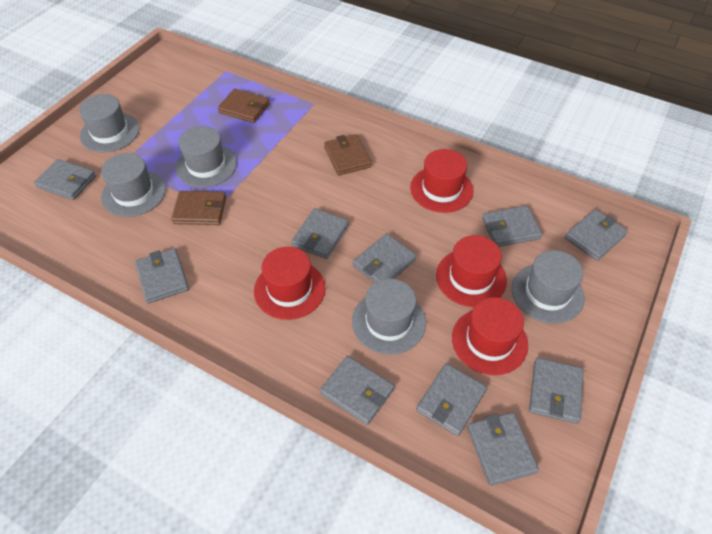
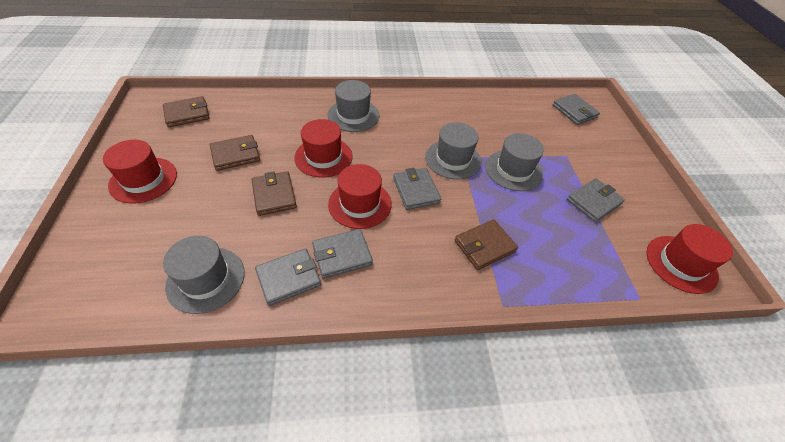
brown wallet: 3 -> 4
grey hat: 5 -> 4
grey wallet: 10 -> 5

